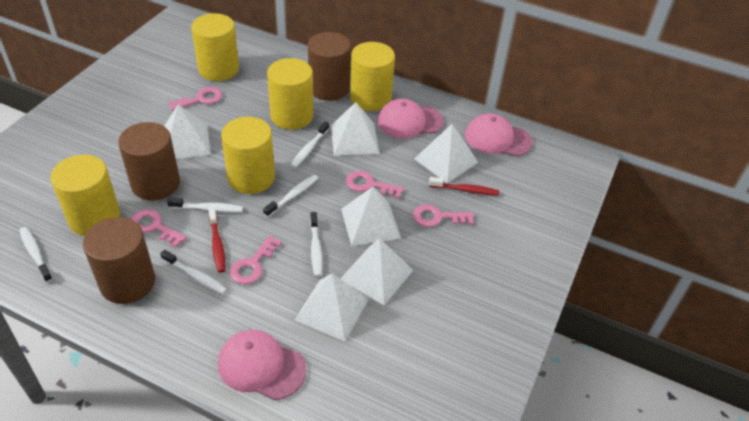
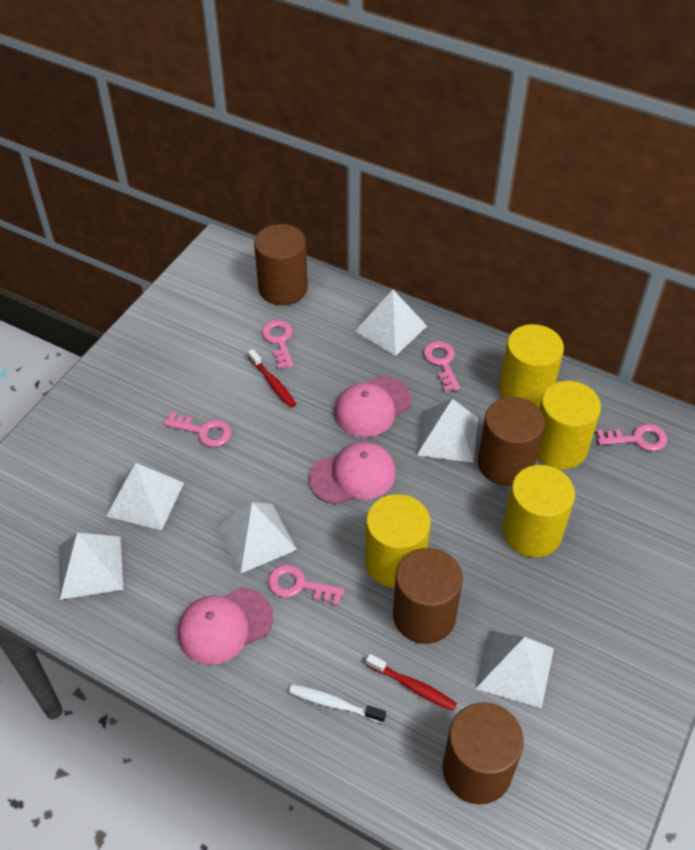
brown cylinder: 3 -> 4
white toothbrush: 6 -> 1
yellow cylinder: 5 -> 4

